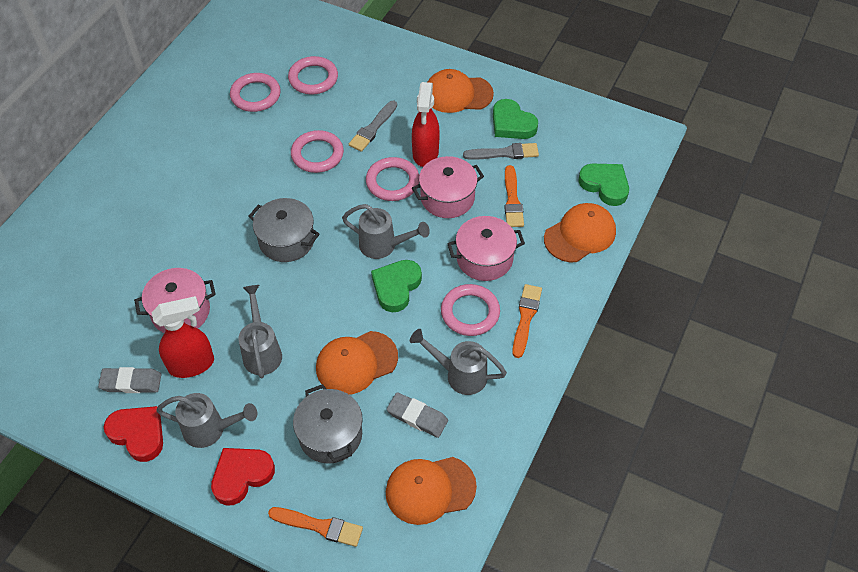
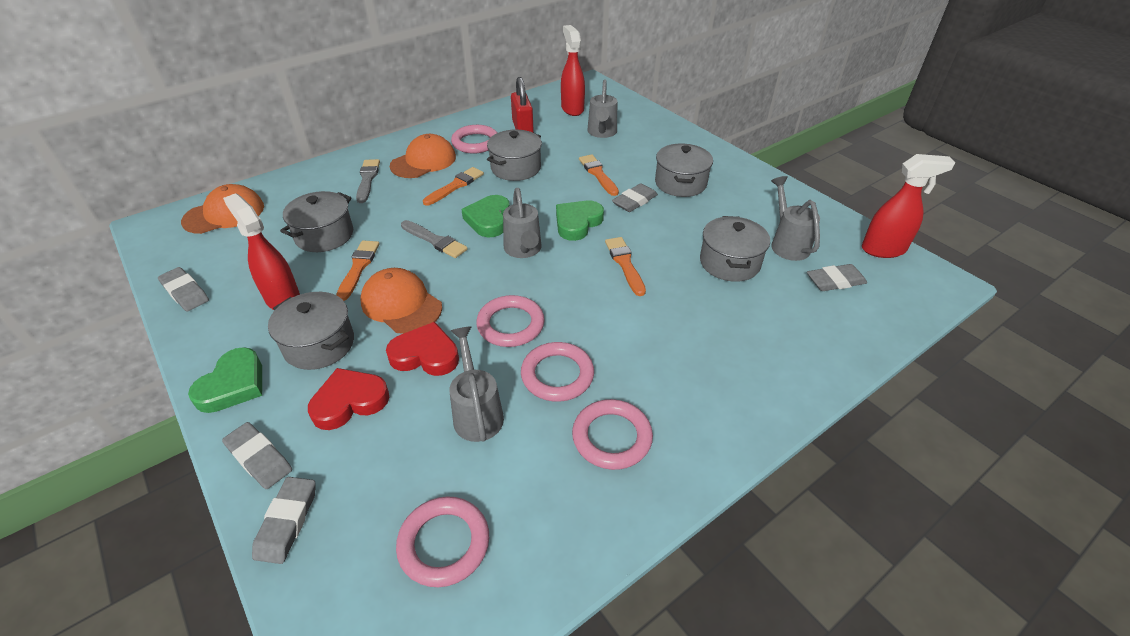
grey eraser: 2 -> 5
grey pot: 2 -> 5
orange brush: 3 -> 4
orange cap: 4 -> 3
pink pot: 3 -> 0
red padlock: 0 -> 1
red spray bottle: 2 -> 3

